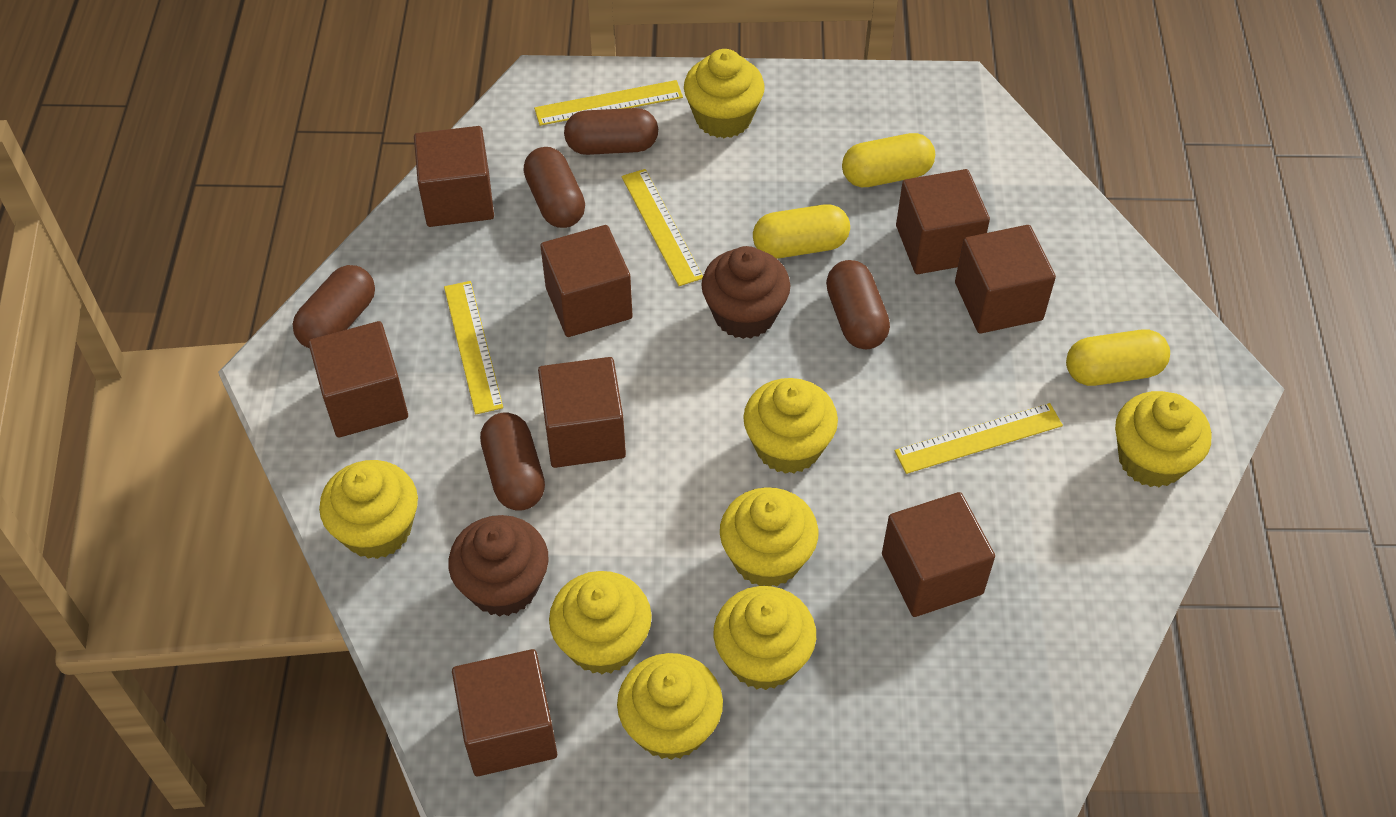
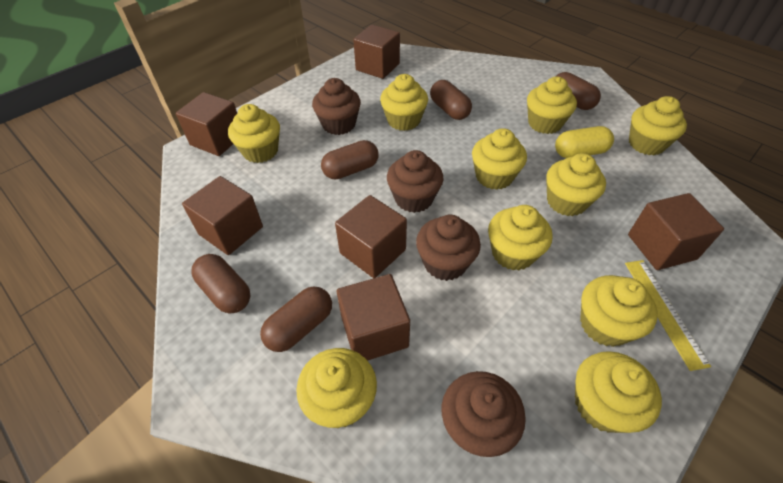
brown cube: 8 -> 6
brown cupcake: 2 -> 4
yellow capsule: 3 -> 1
yellow cupcake: 8 -> 10
yellow ruler: 4 -> 1

